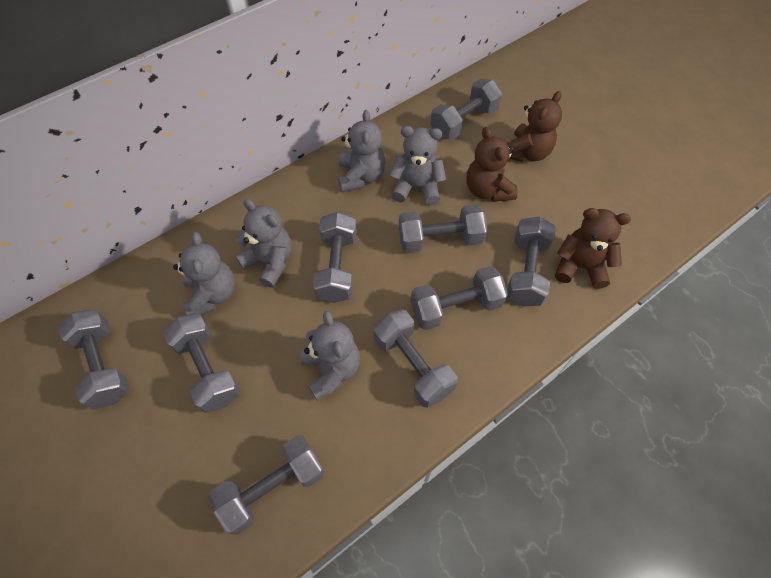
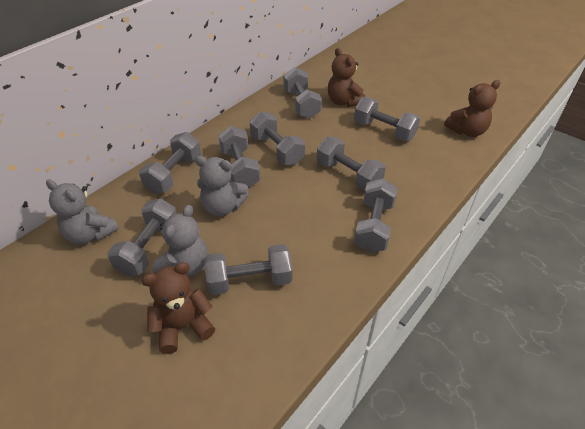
grey teddy bear: 5 -> 3

